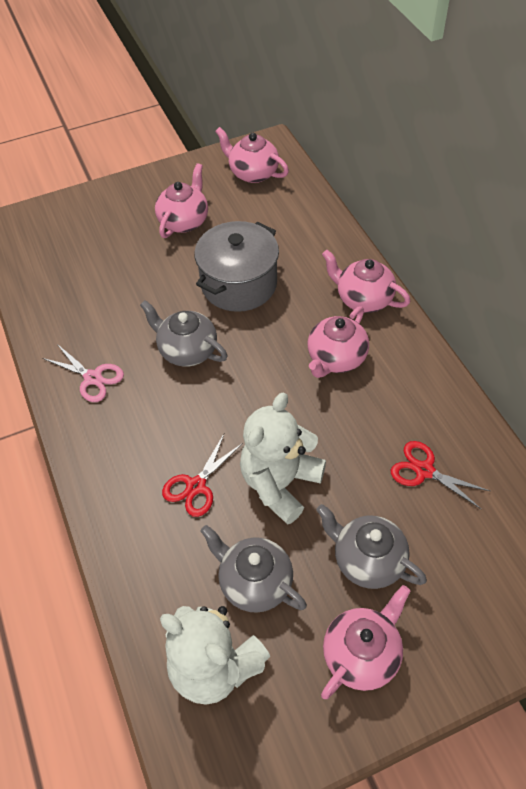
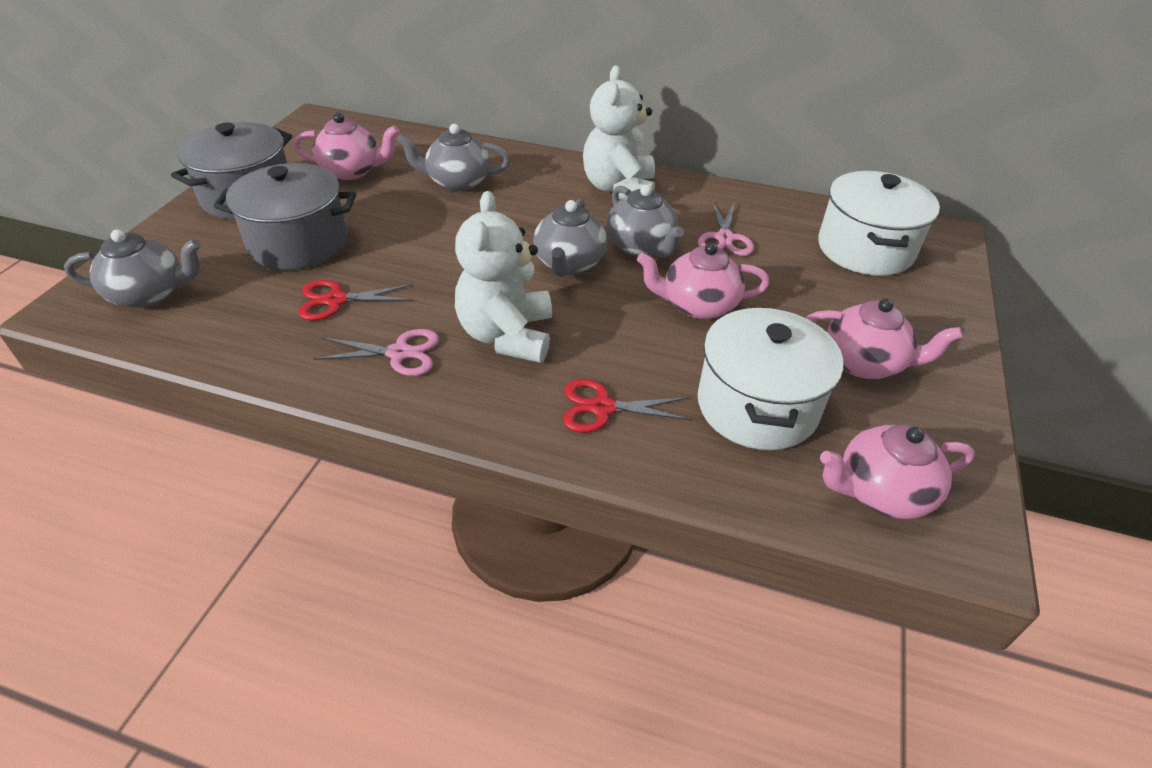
grey pot: 1 -> 2
grey teapot: 3 -> 4
pink scissors: 1 -> 2
pink teapot: 5 -> 4
white pot: 0 -> 2

